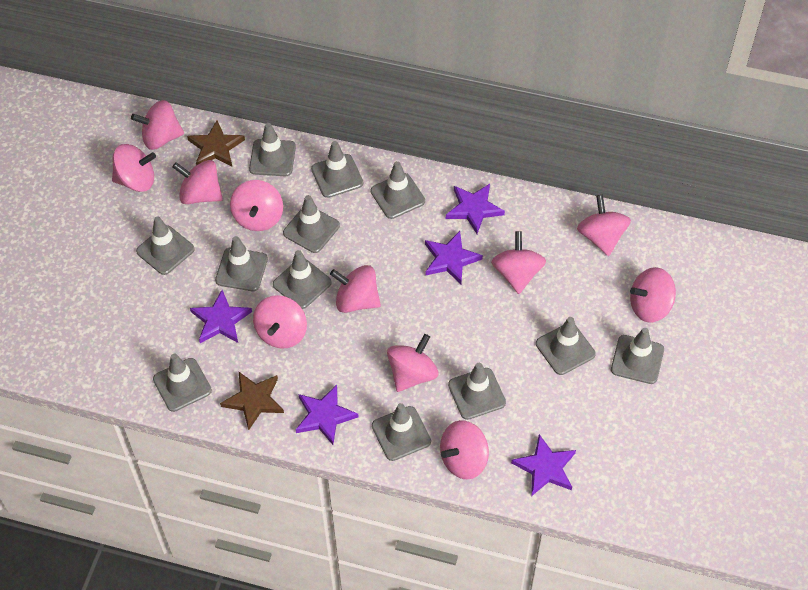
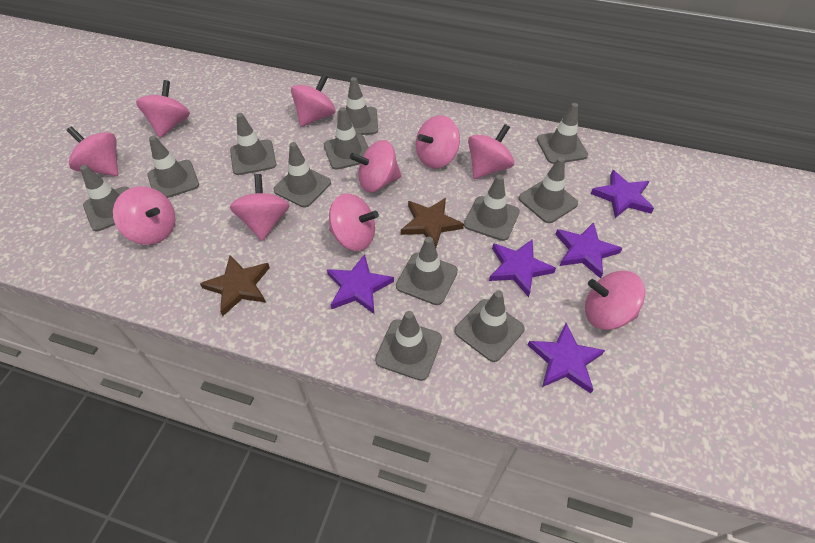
pink spinning top: 11 -> 10

